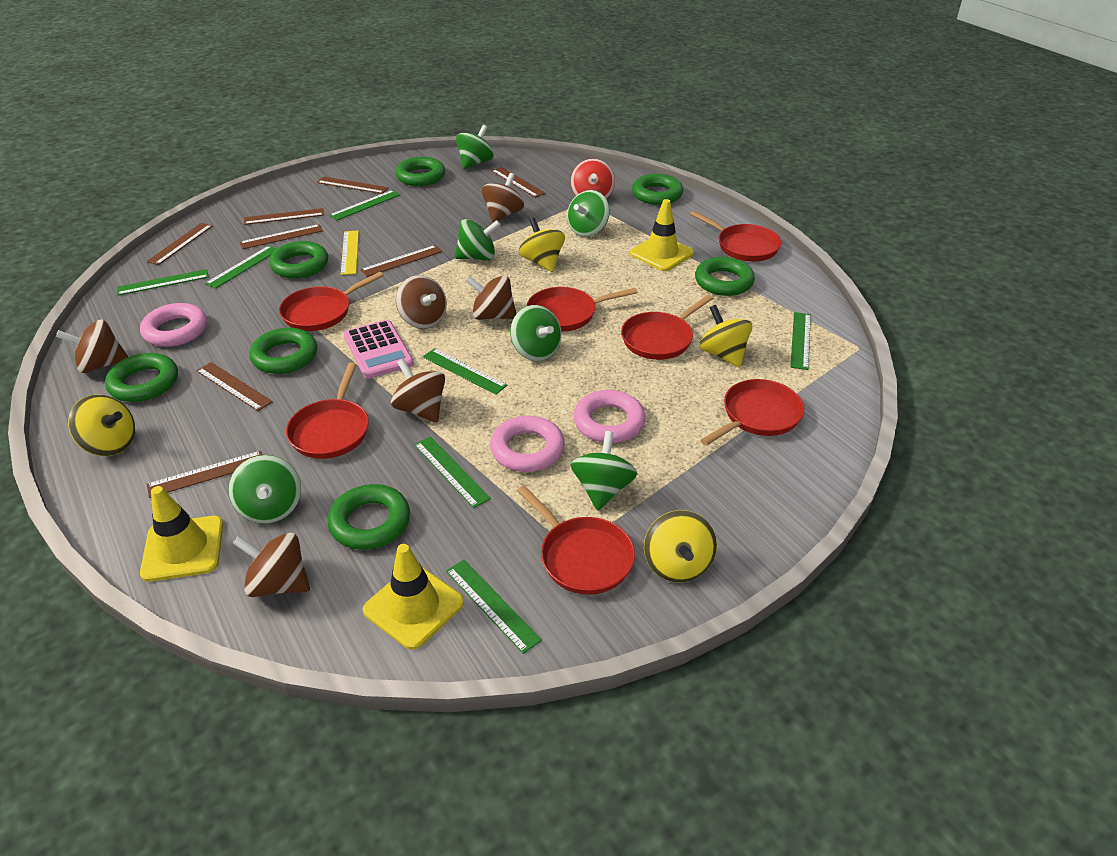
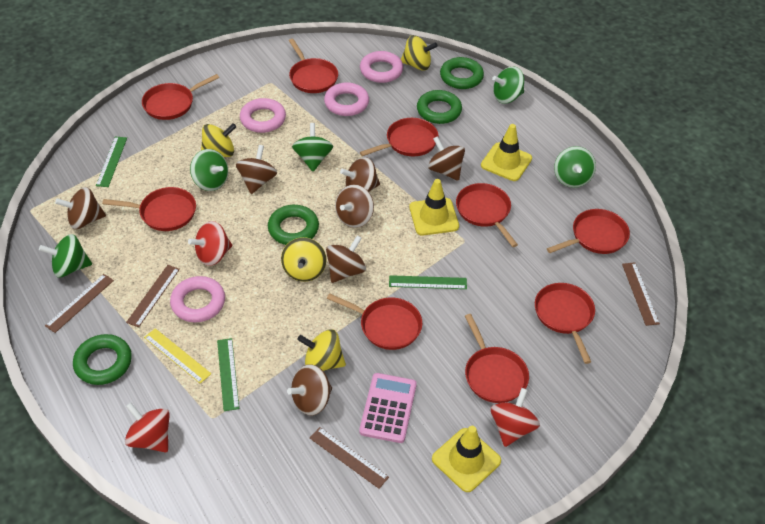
brown ruler: 8 -> 4
brown spinning top: 6 -> 7
green ring: 7 -> 4
green ruler: 7 -> 3
green spinning top: 6 -> 5
pink ring: 3 -> 4
red pan: 7 -> 9
red spinning top: 1 -> 3

